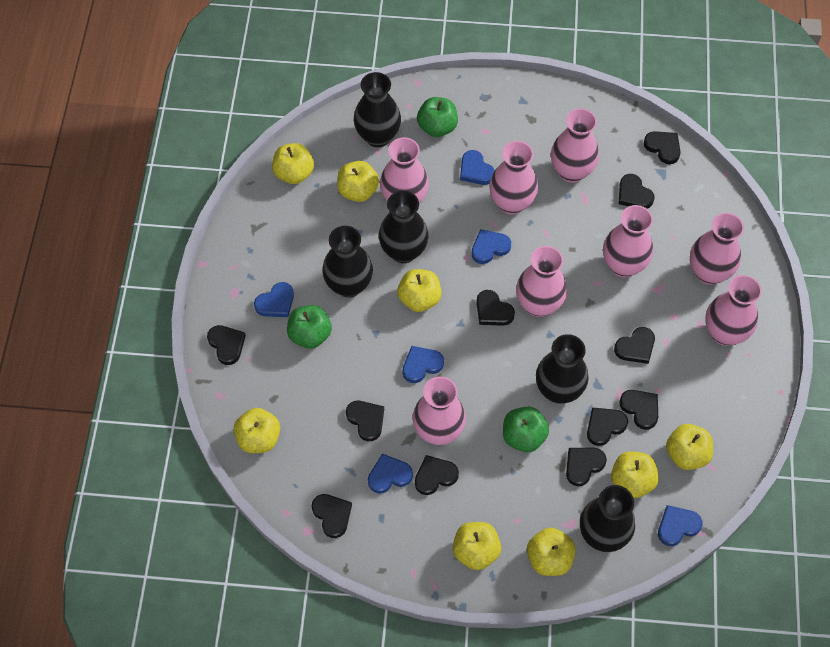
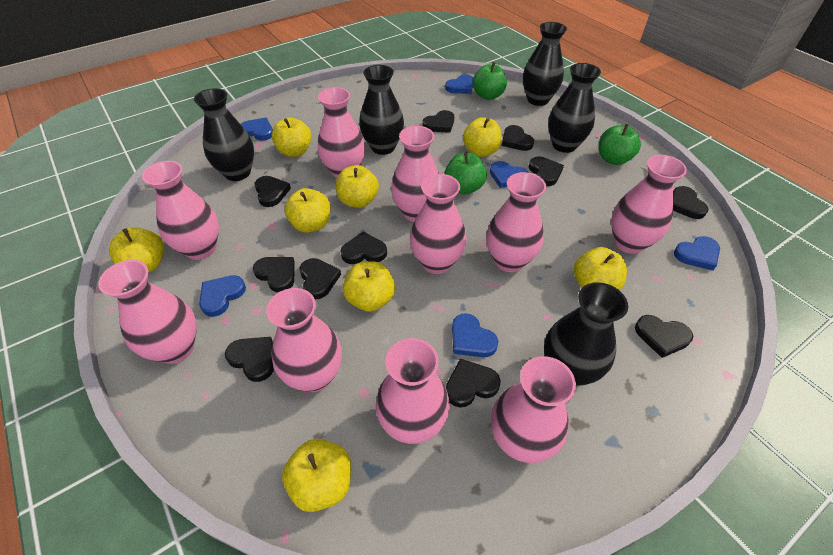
pink vase: 8 -> 10

